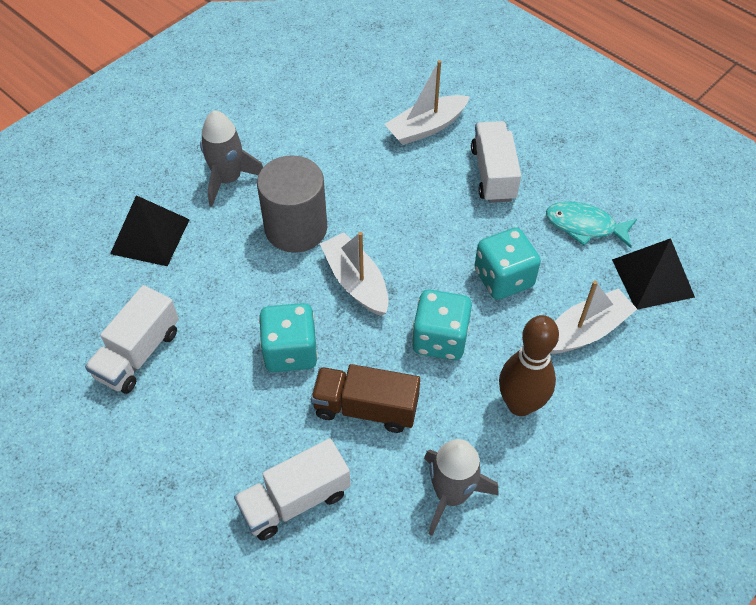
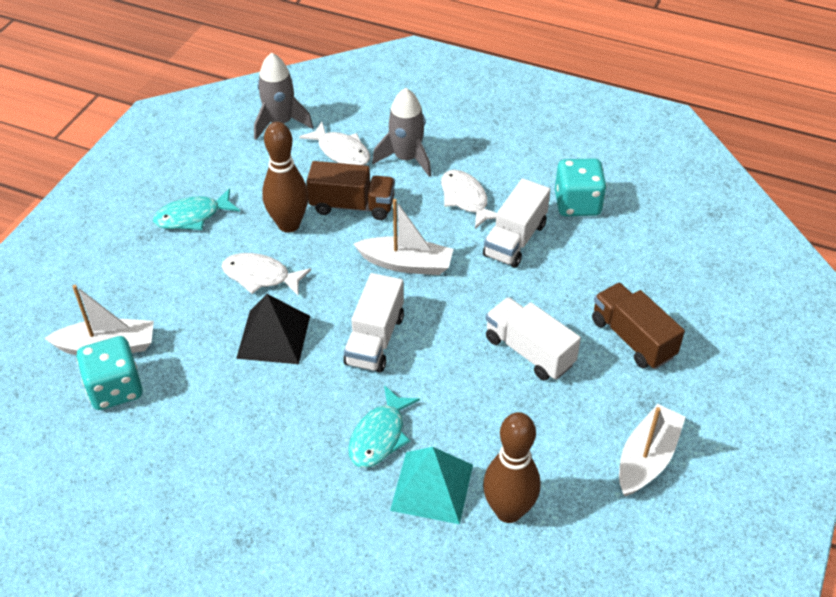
black pyramid: 2 -> 1
brown bowling pin: 1 -> 2
brown truck: 1 -> 2
grey cylinder: 1 -> 0
turquoise dice: 3 -> 2
turquoise fish: 1 -> 2
turquoise pyramid: 0 -> 1
white fish: 0 -> 3

